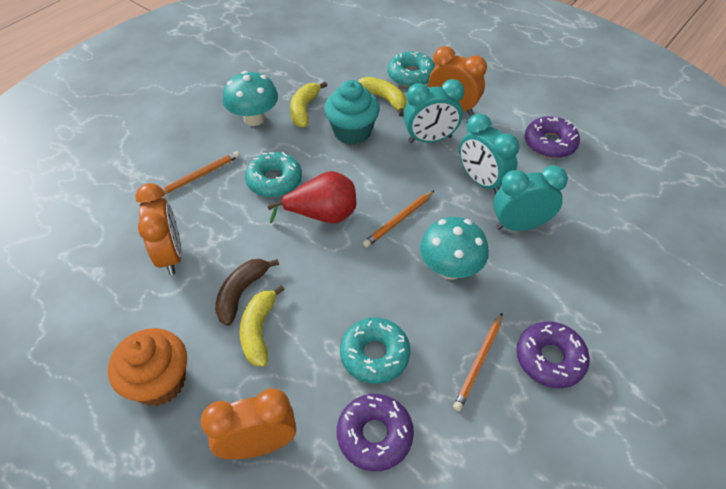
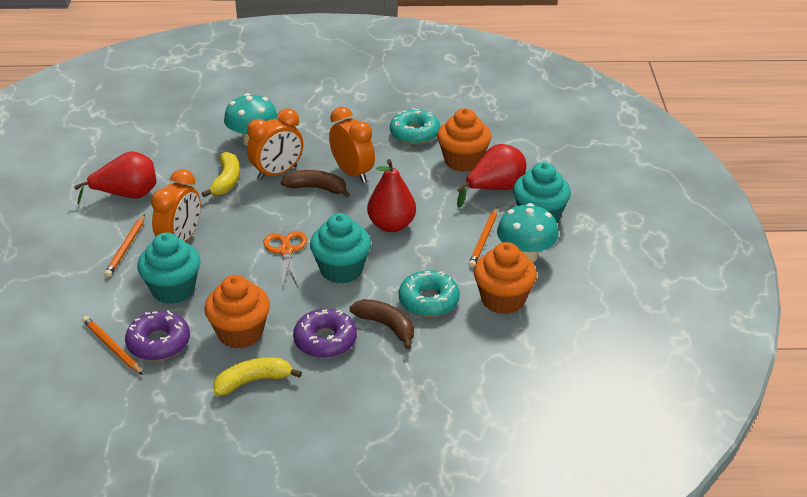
brown banana: 1 -> 2
orange cupcake: 1 -> 3
orange scissors: 0 -> 1
purple donut: 3 -> 2
red pear: 1 -> 3
turquoise clock: 3 -> 0
turquoise cupcake: 1 -> 3
turquoise donut: 3 -> 2
yellow banana: 3 -> 2

